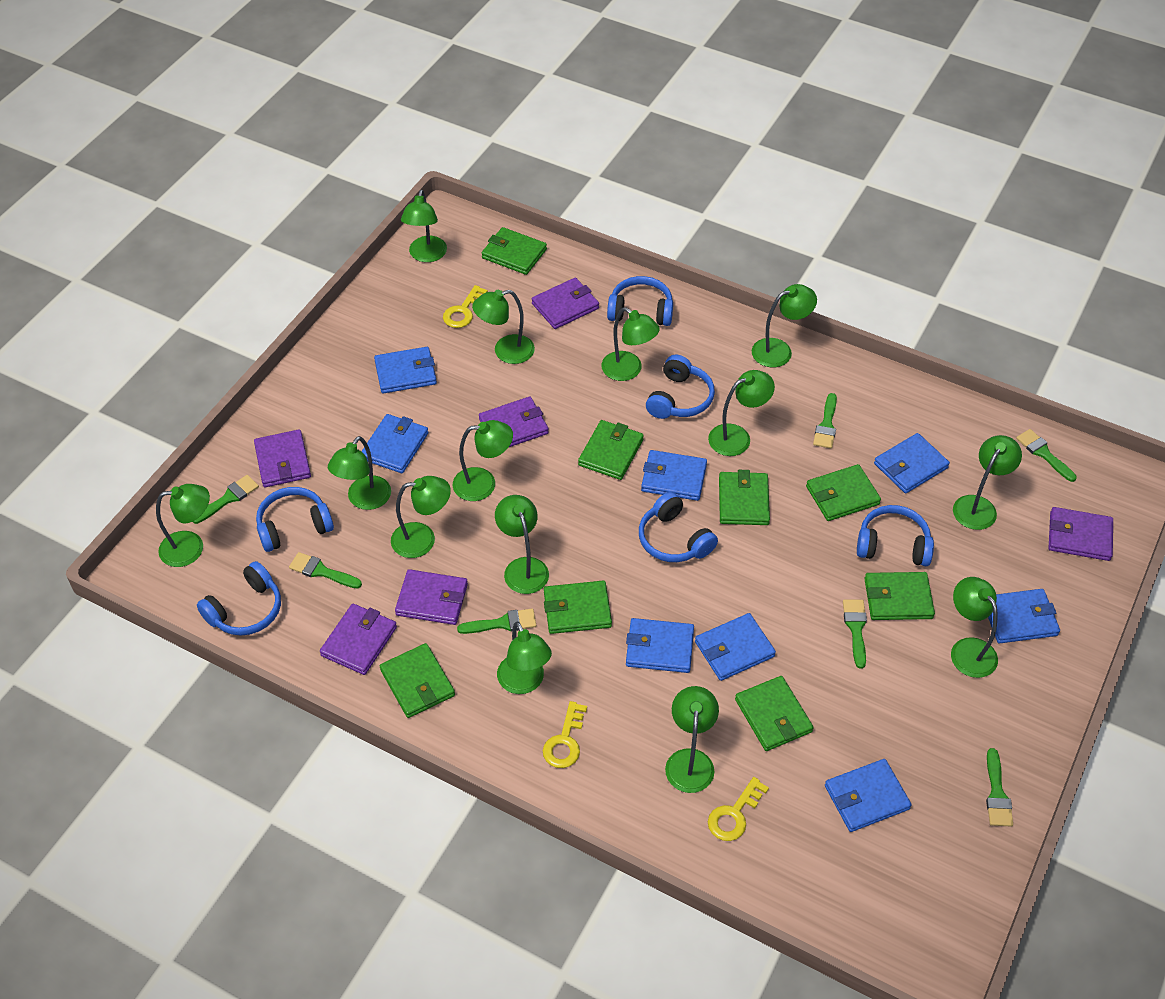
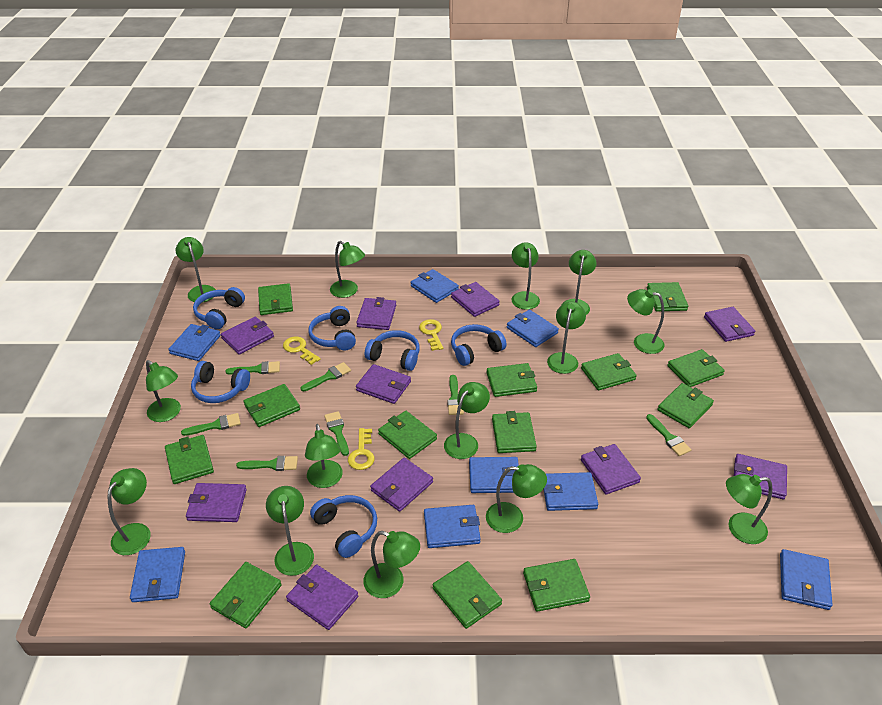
green wallet: 8 -> 13
purple wallet: 6 -> 10

